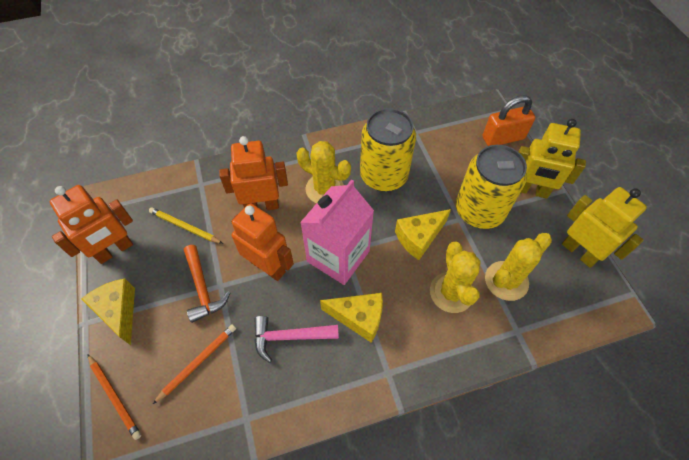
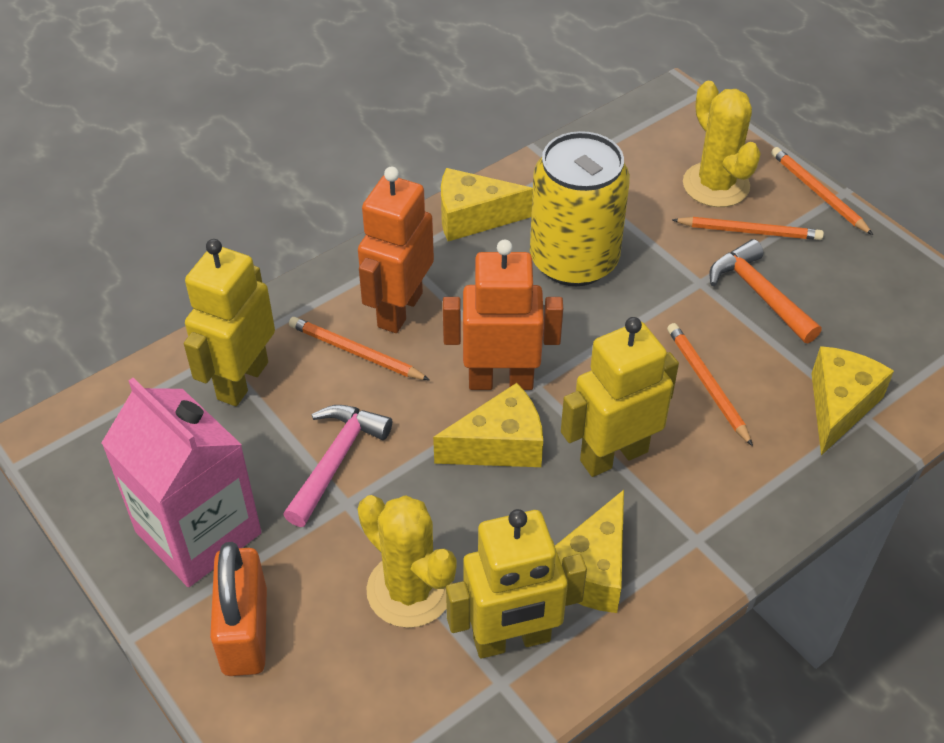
orange pencil: 2 -> 4
orange robot: 3 -> 2
yellow cactus: 3 -> 2
yellow can: 2 -> 1
yellow cheese: 3 -> 4
yellow pencil: 1 -> 0
yellow robot: 2 -> 3

